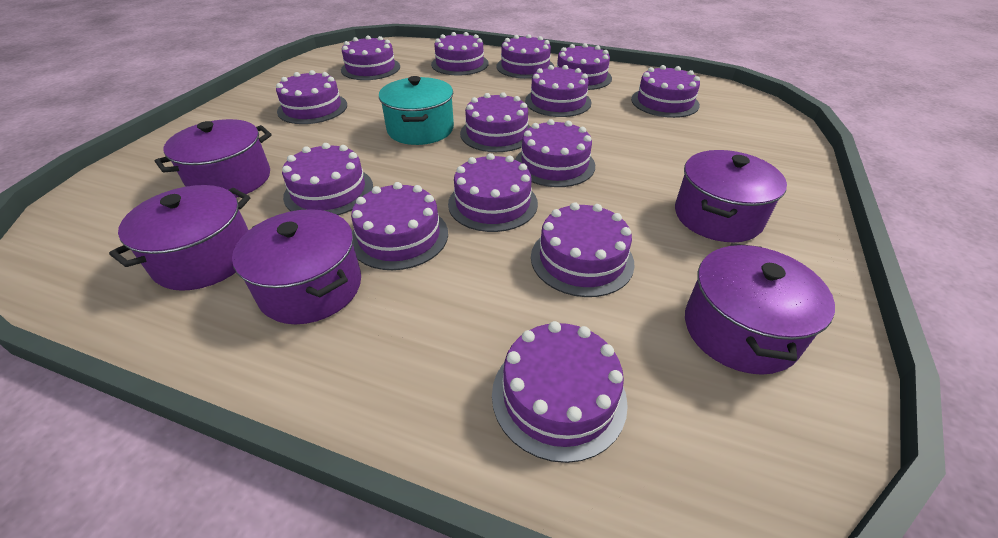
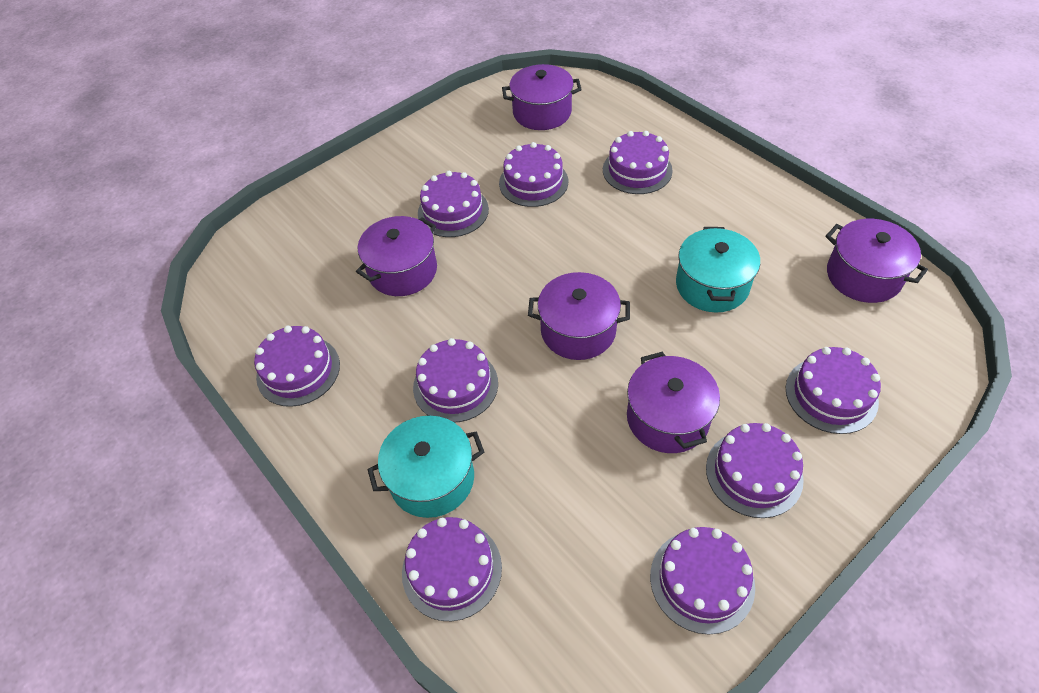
purple cake: 14 -> 9
turquoise pot: 1 -> 2

